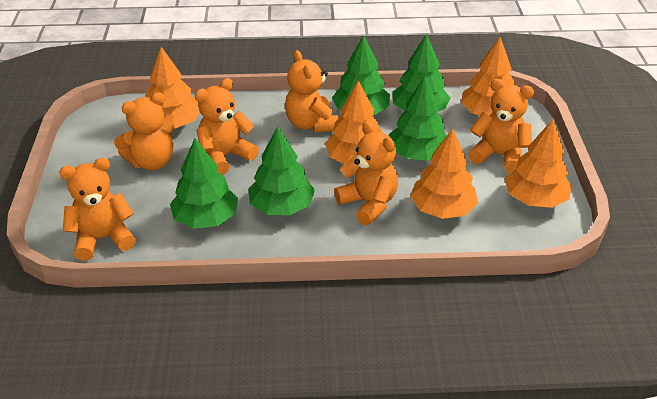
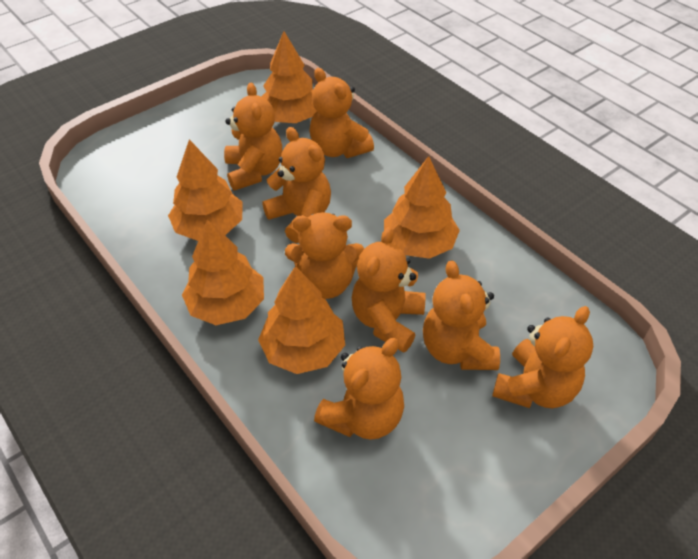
green tree: 5 -> 0
orange teddy bear: 6 -> 8

